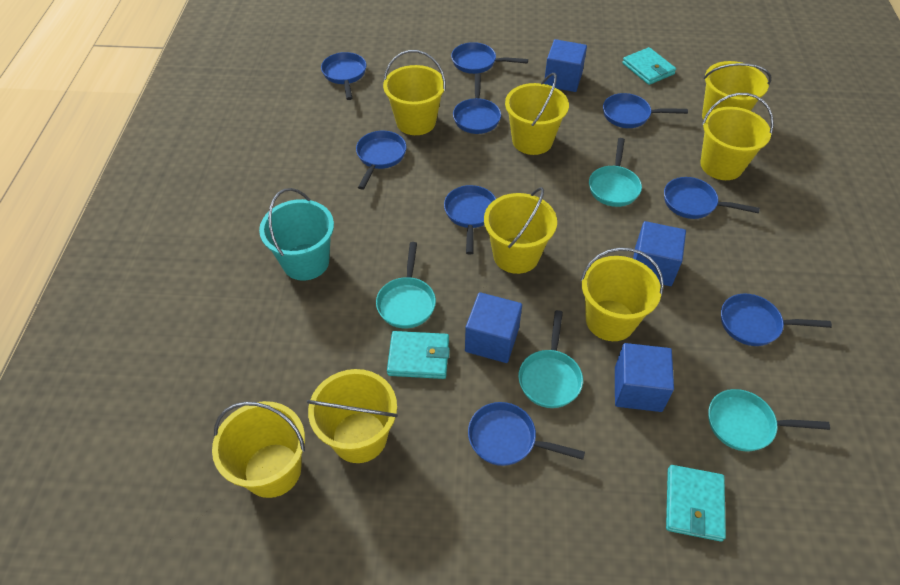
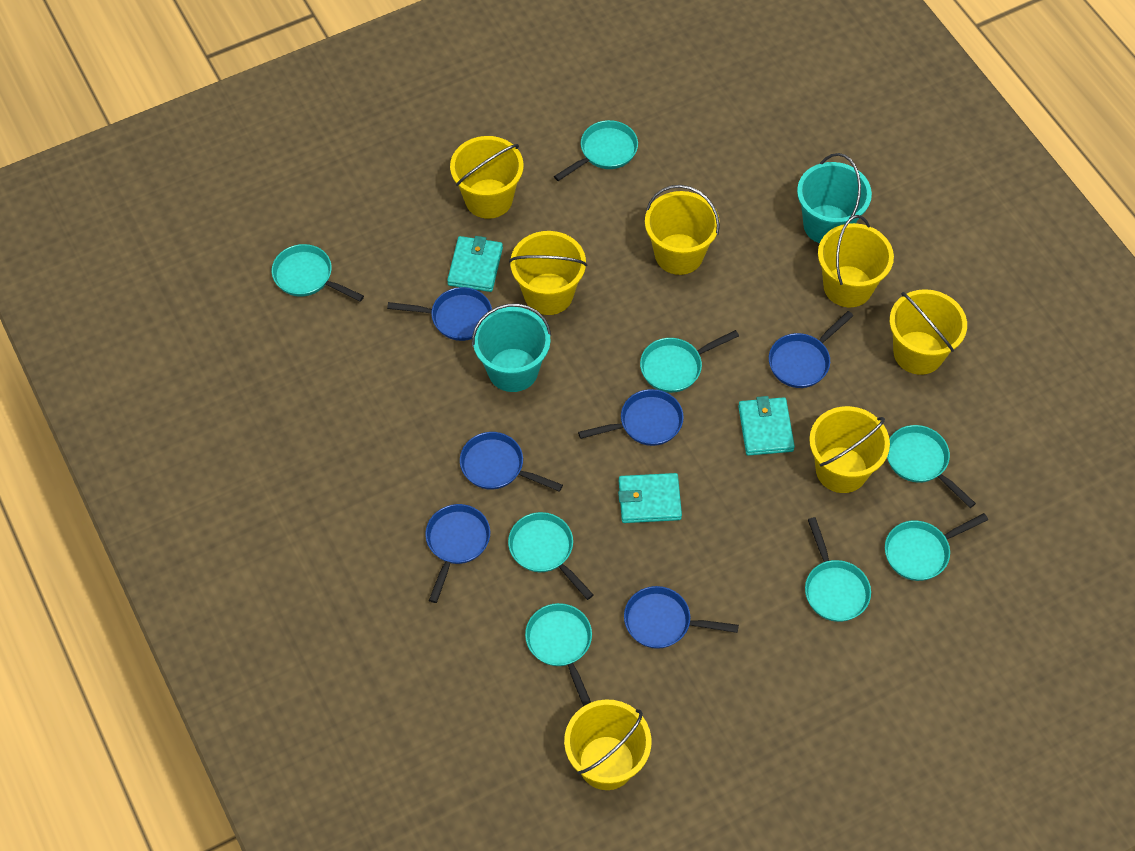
blue cube: 4 -> 0
blue pan: 9 -> 6
turquoise bucket: 1 -> 2
turquoise pan: 4 -> 8
yellow bucket: 8 -> 7

